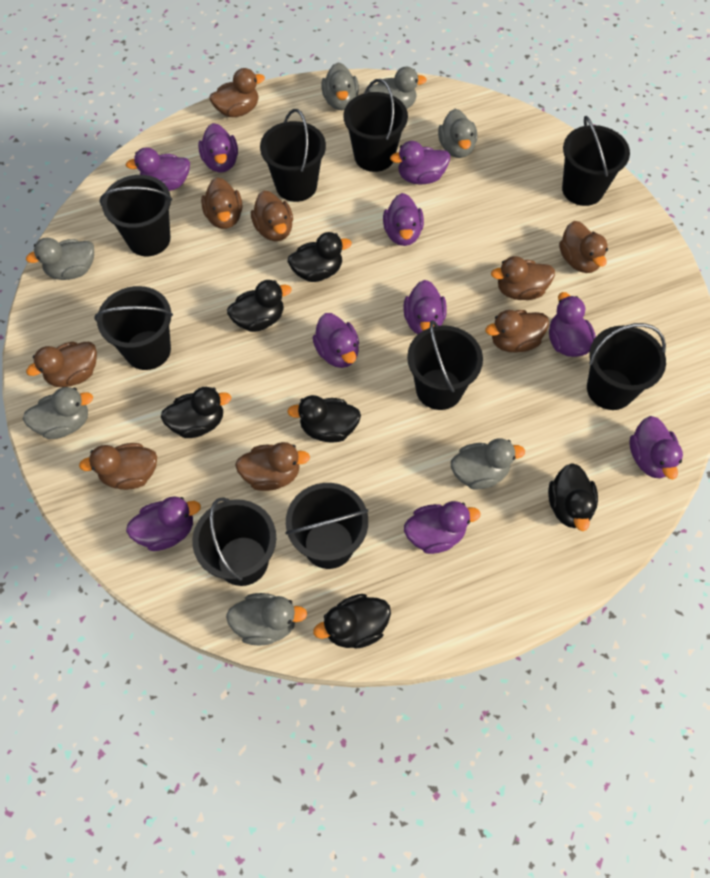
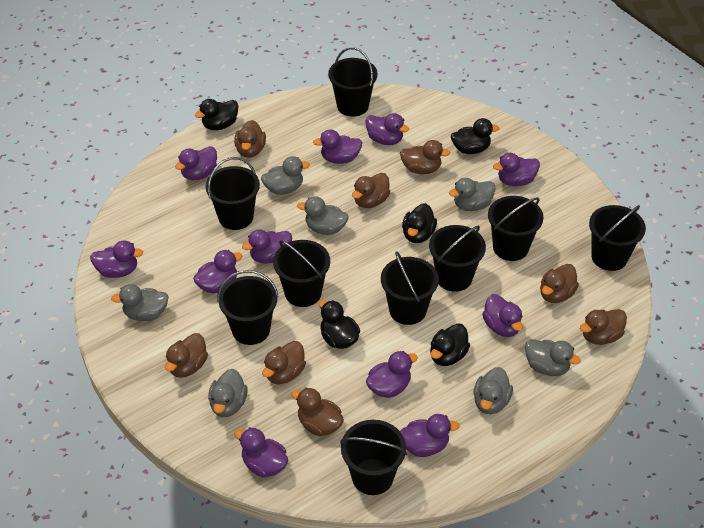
black duck: 6 -> 5
brown duck: 9 -> 8
purple duck: 10 -> 11

